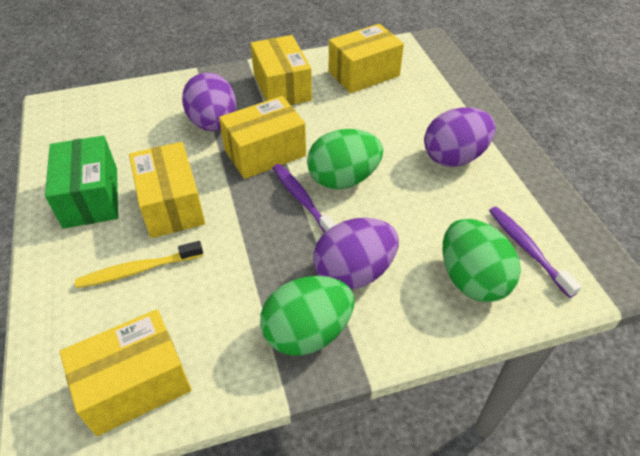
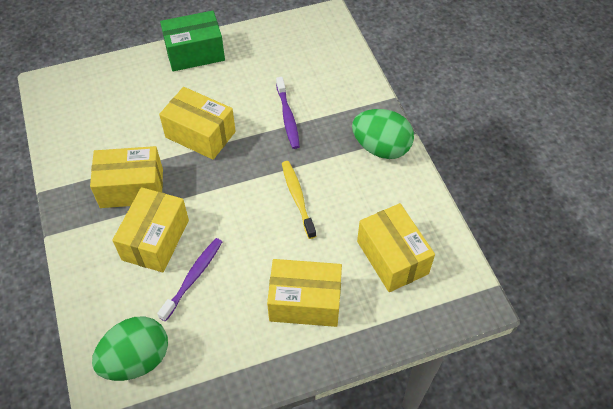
green egg: 3 -> 2
purple egg: 3 -> 0

